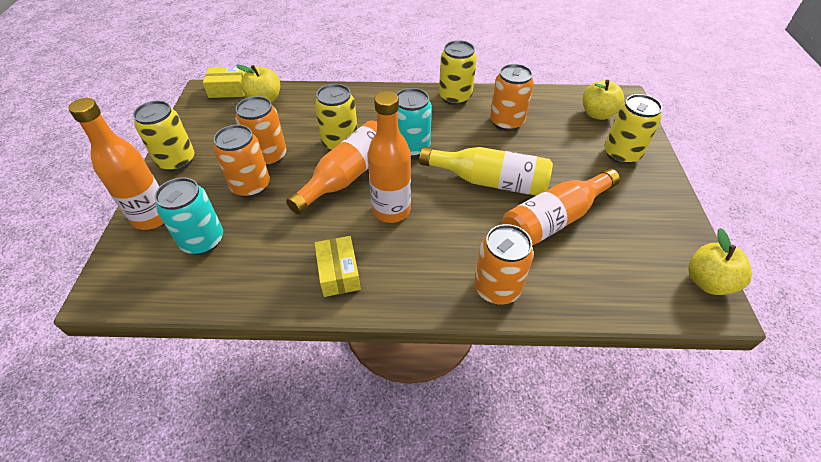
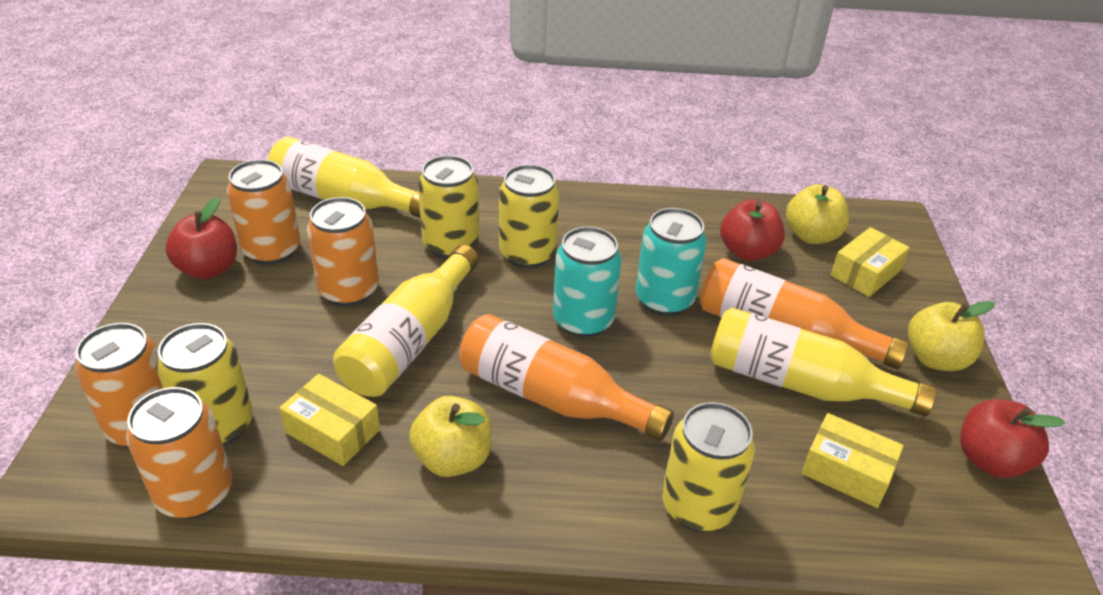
orange bottle: 4 -> 2
red apple: 0 -> 3
yellow bottle: 1 -> 3
yellow box: 2 -> 3

